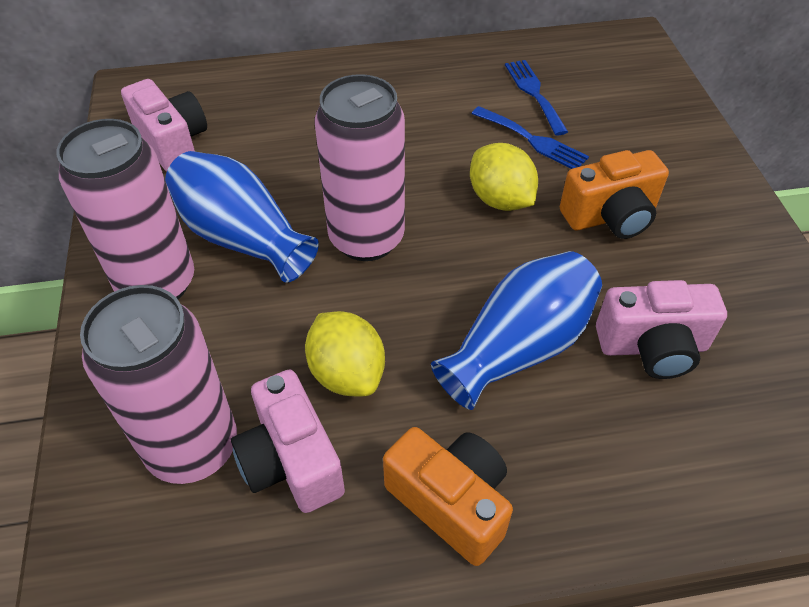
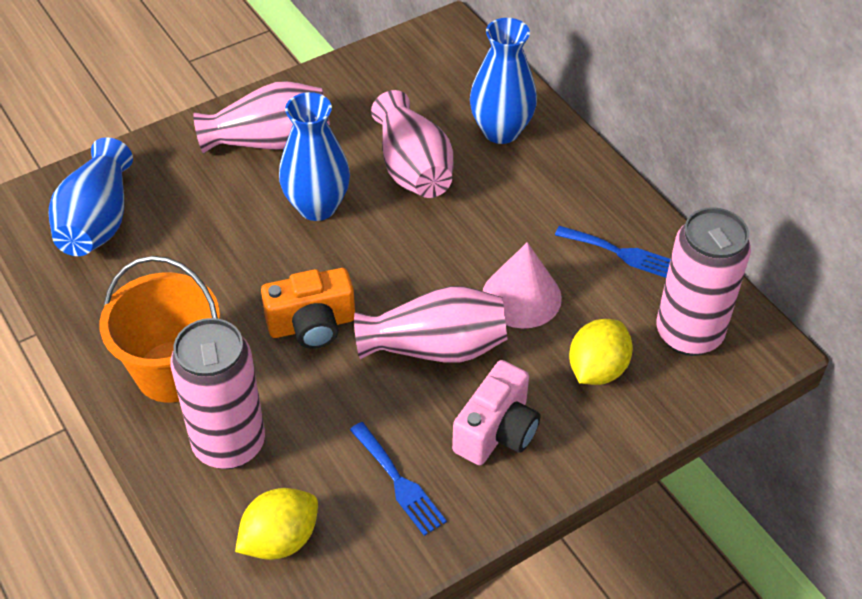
blue vase: 2 -> 3
orange bucket: 0 -> 1
orange camera: 2 -> 1
pink camera: 3 -> 1
pink can: 3 -> 2
pink cone: 0 -> 1
pink vase: 0 -> 3

